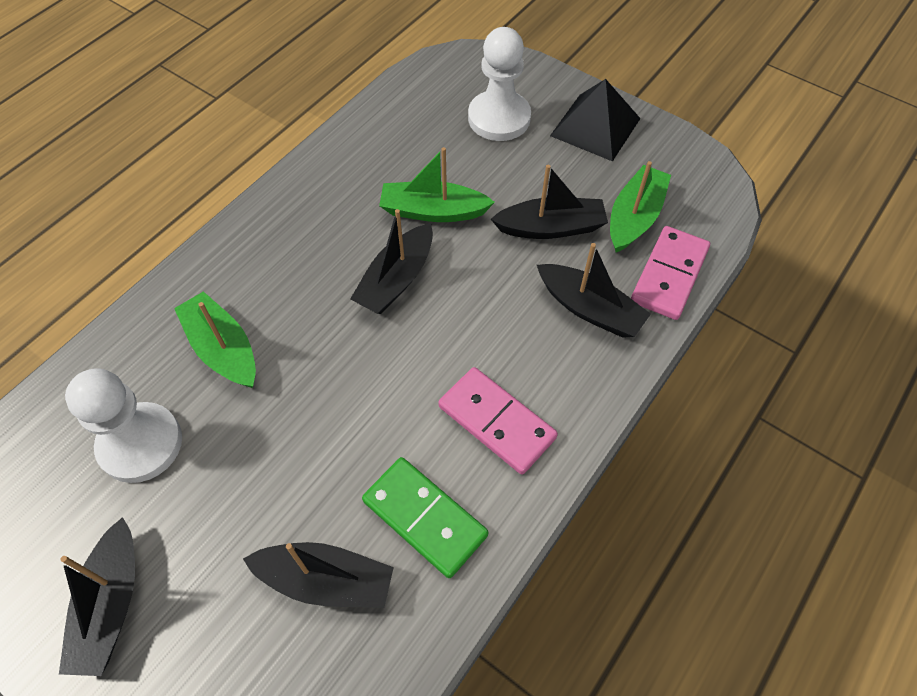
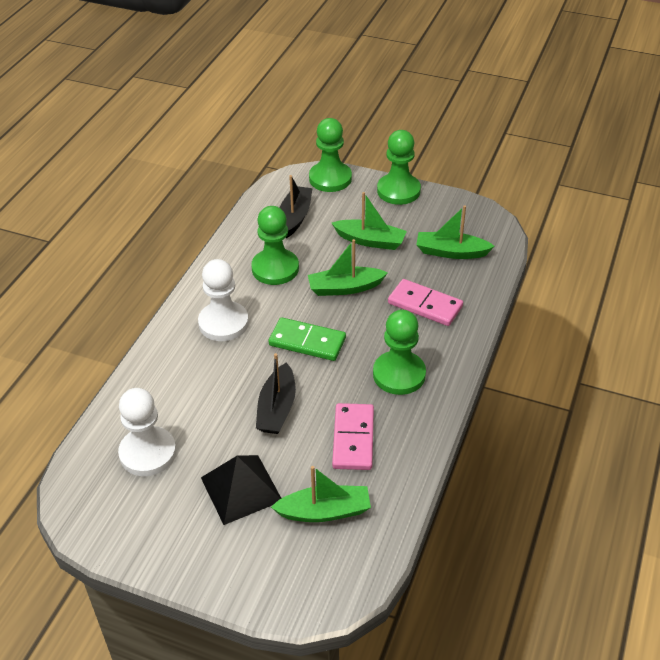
black boat: 5 -> 2
green boat: 3 -> 4
green pawn: 0 -> 4

